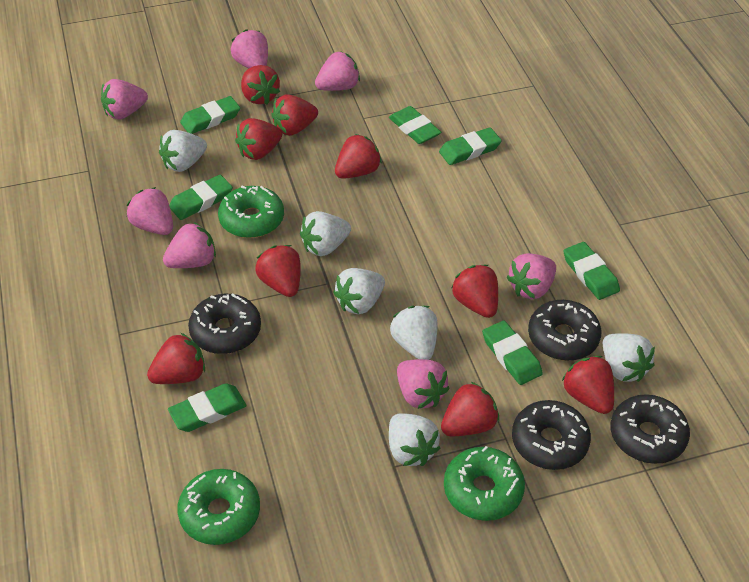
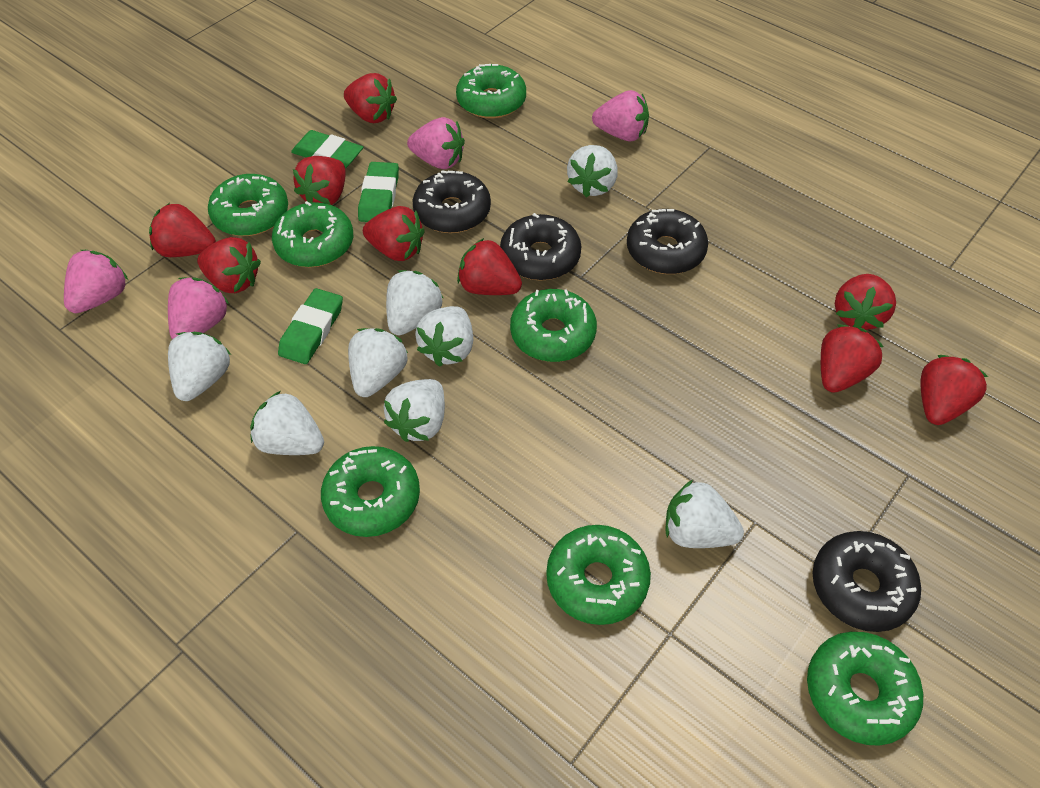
green donut: 3 -> 7
green eraser: 7 -> 3
pink strawberry: 7 -> 4
white strawberry: 6 -> 8

